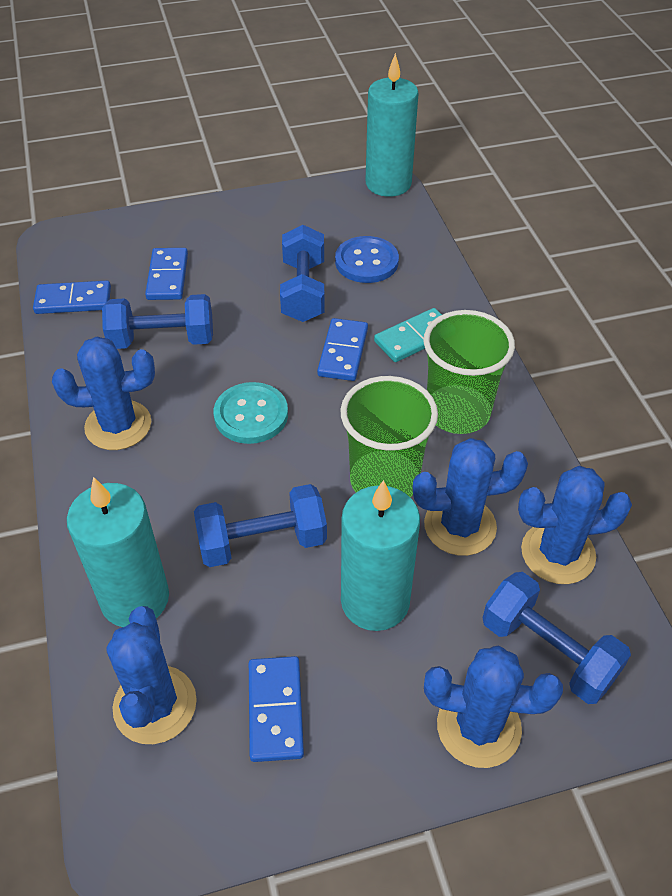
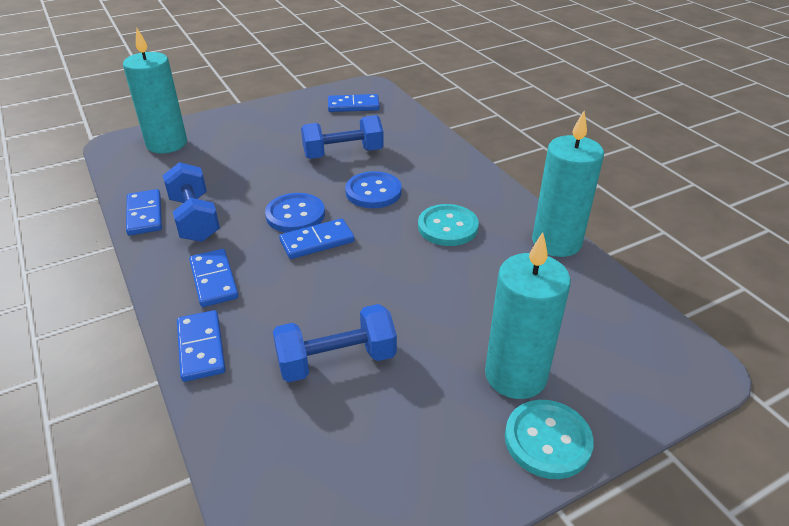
blue button: 1 -> 2
blue cactus: 5 -> 0
blue domino: 4 -> 5
blue dumbbell: 4 -> 3
green cup: 2 -> 0
turquoise button: 1 -> 2
turquoise domino: 1 -> 0

